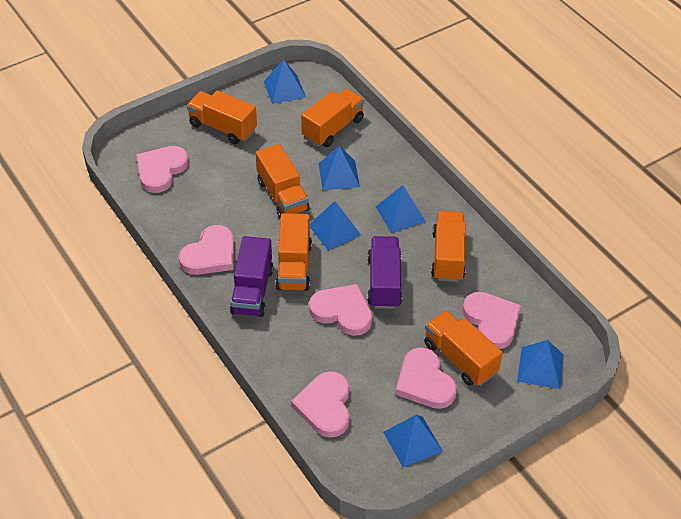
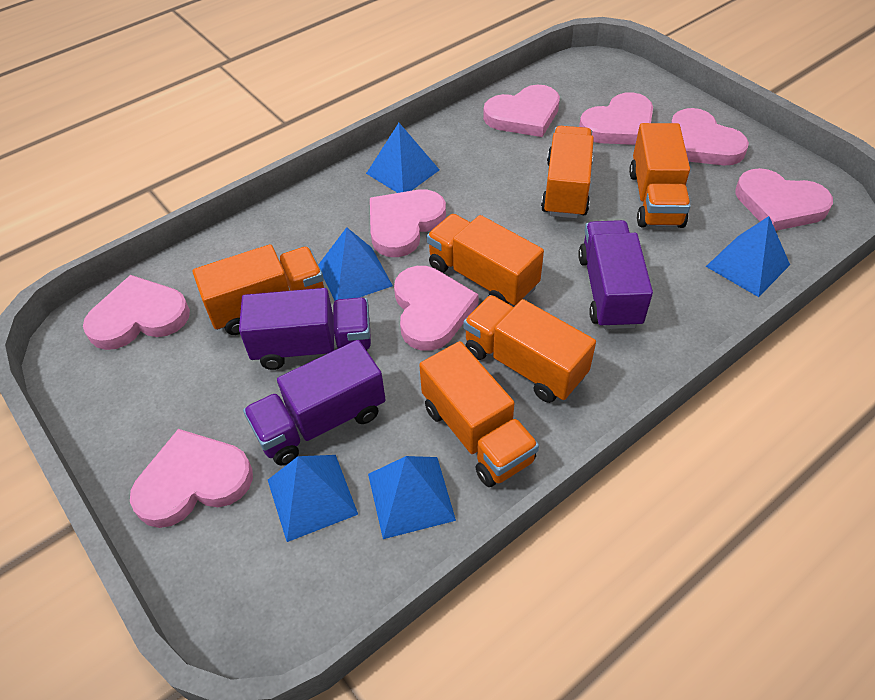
blue pyramid: 6 -> 5
pink heart: 6 -> 8
purple truck: 2 -> 3

